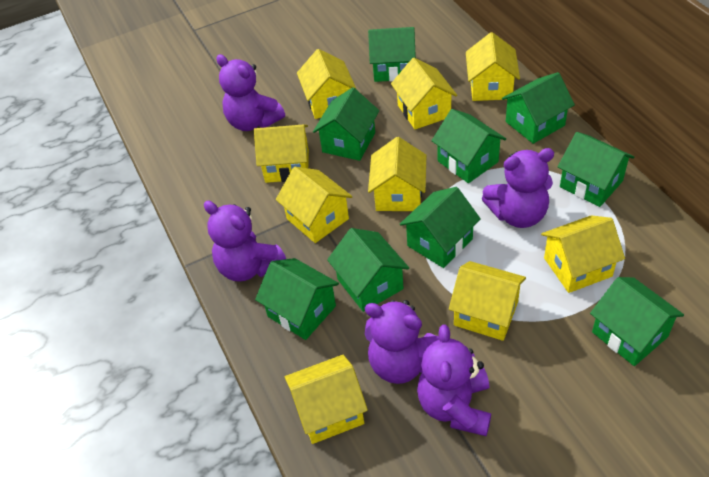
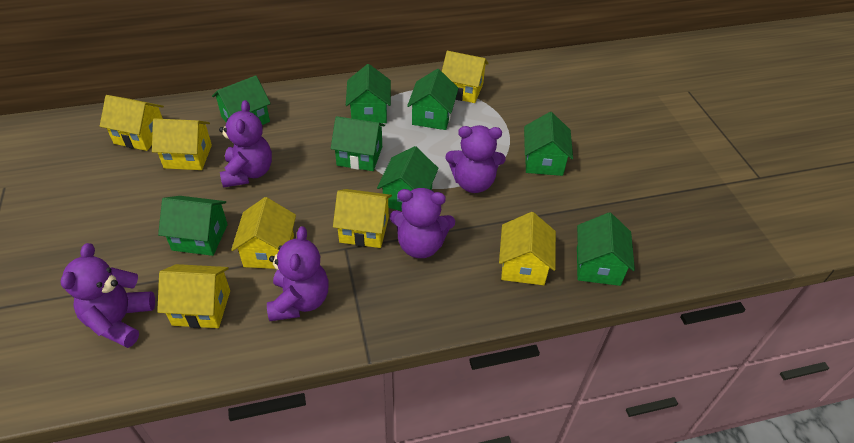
green house: 9 -> 8
yellow house: 9 -> 7

